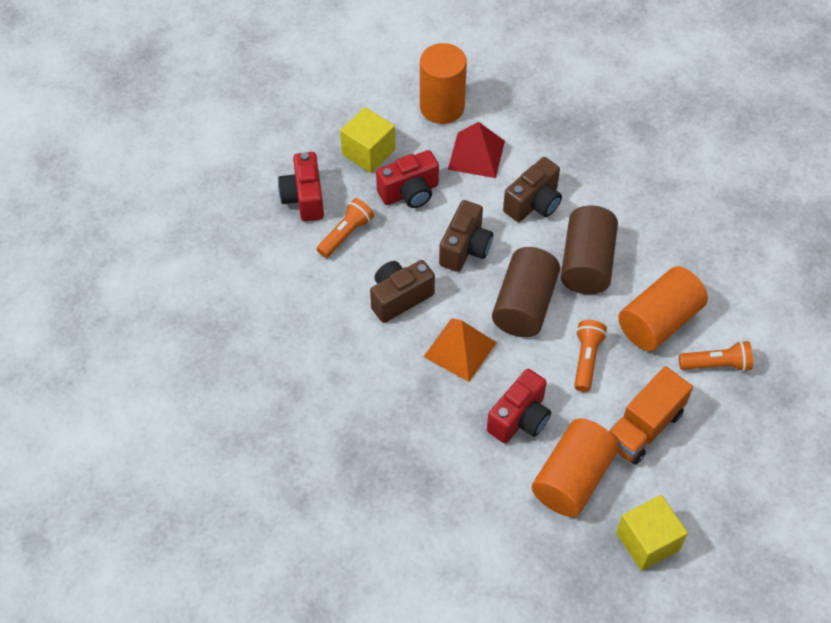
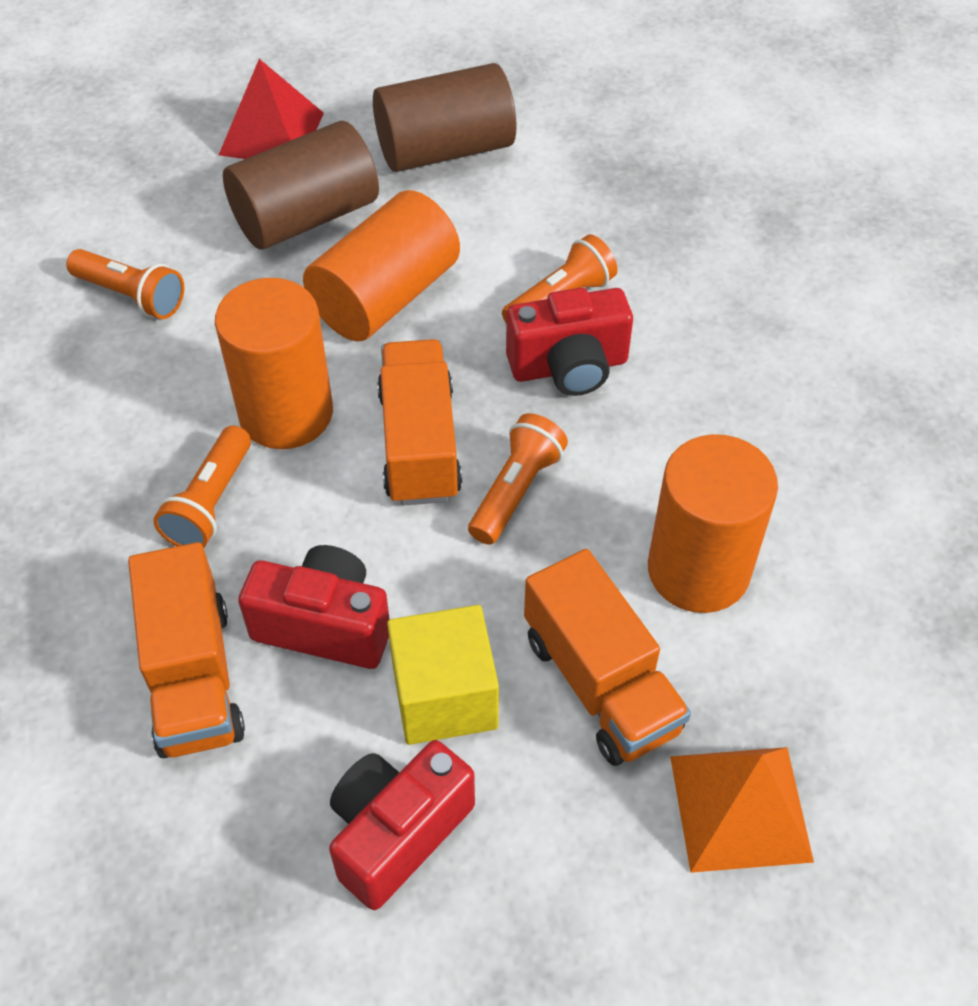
brown camera: 3 -> 0
orange flashlight: 3 -> 4
orange truck: 1 -> 3
yellow cube: 2 -> 1

